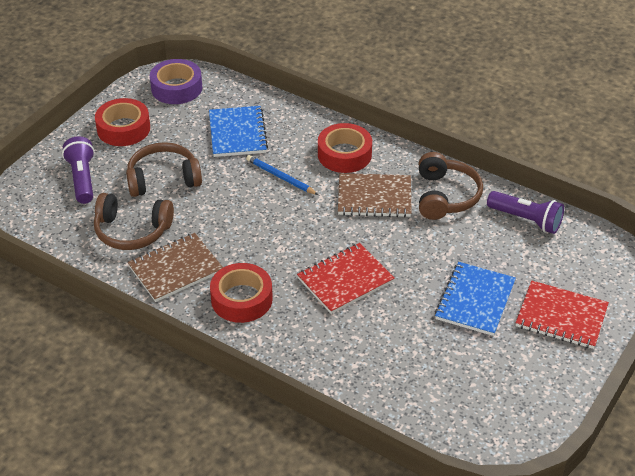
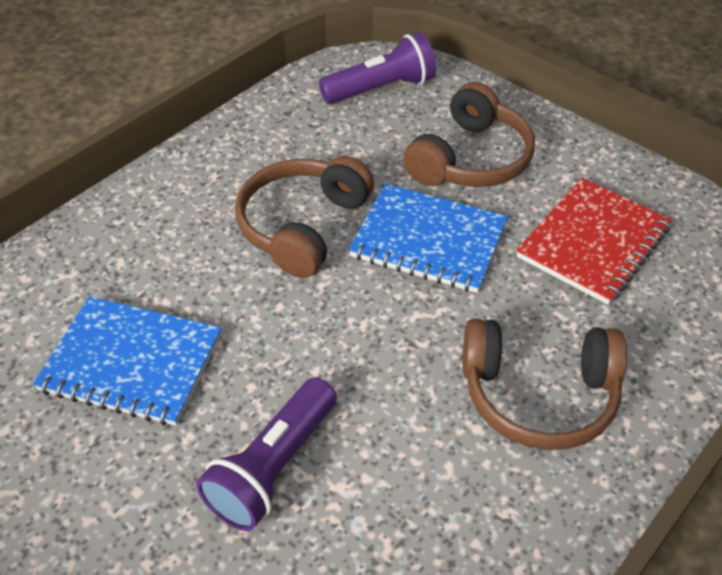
blue pencil: 1 -> 0
brown notebook: 2 -> 0
purple tape: 1 -> 0
red notebook: 2 -> 1
red tape: 3 -> 0

